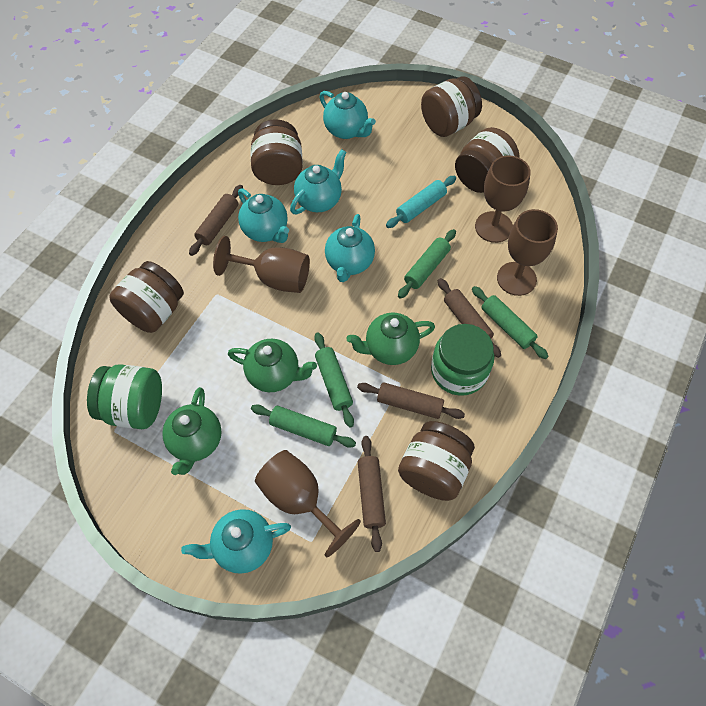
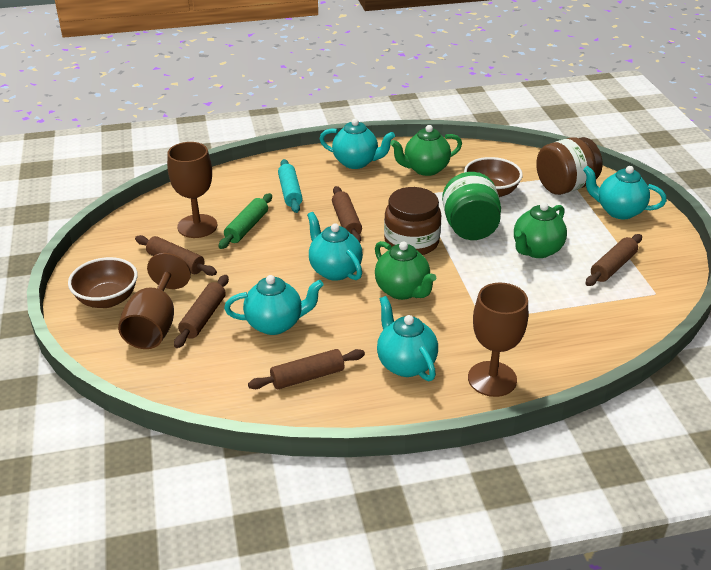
brown bowl: 0 -> 2
brown goblet: 4 -> 3
brown jar: 5 -> 2
brown rolling pin: 4 -> 5
green jar: 2 -> 1
green rolling pin: 4 -> 1

